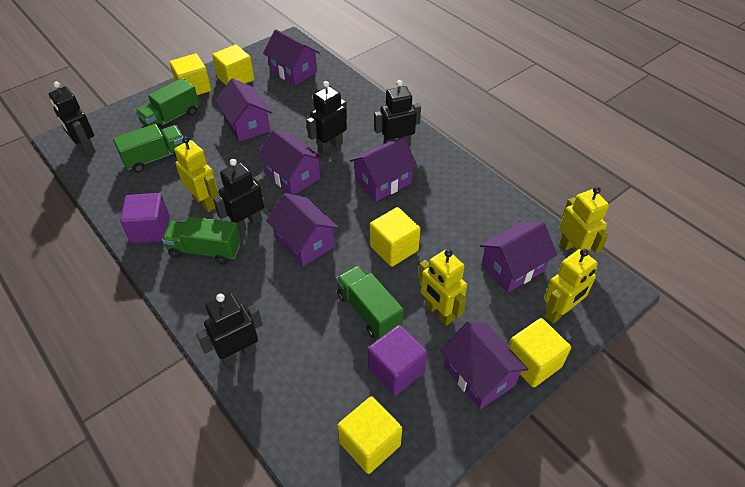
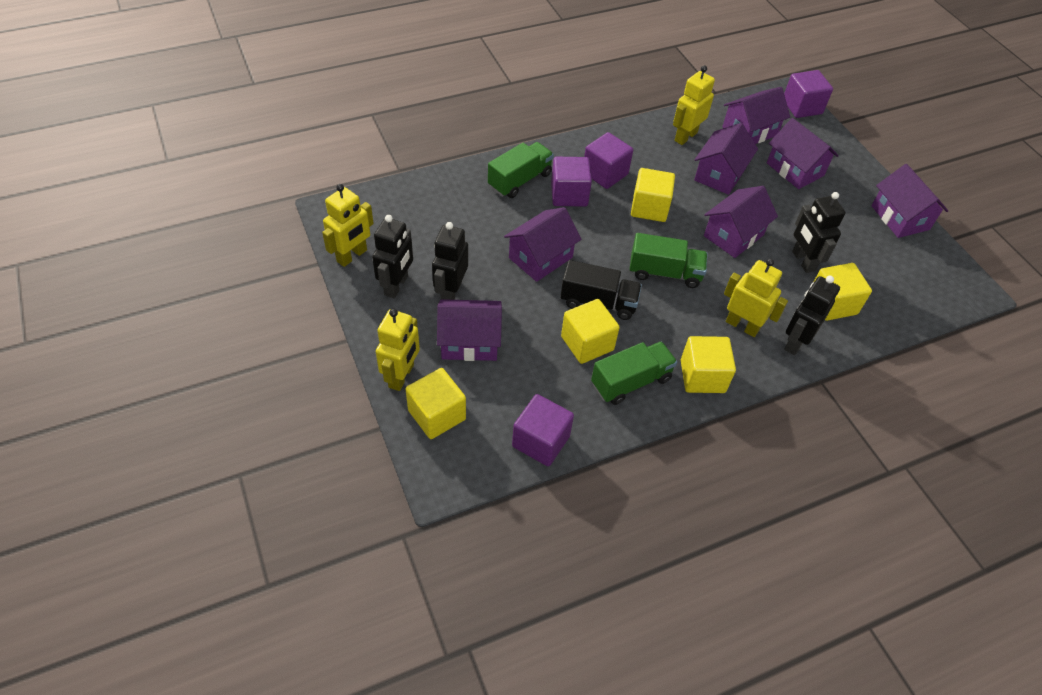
black robot: 5 -> 4
black truck: 0 -> 1
green truck: 4 -> 3
purple cube: 2 -> 4

